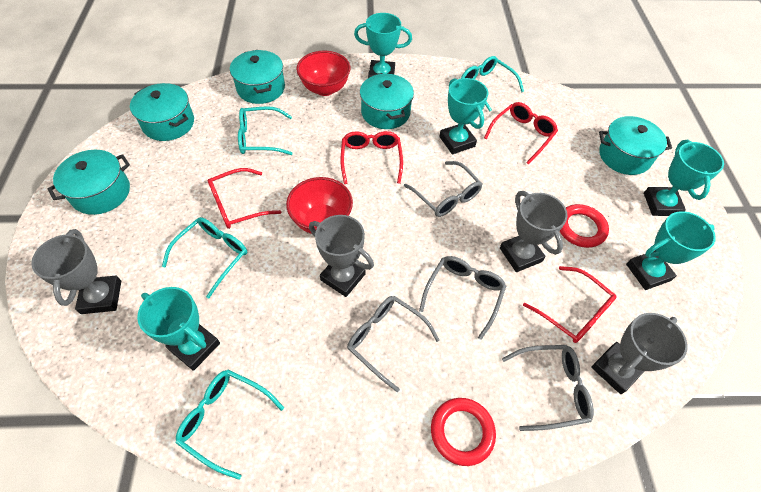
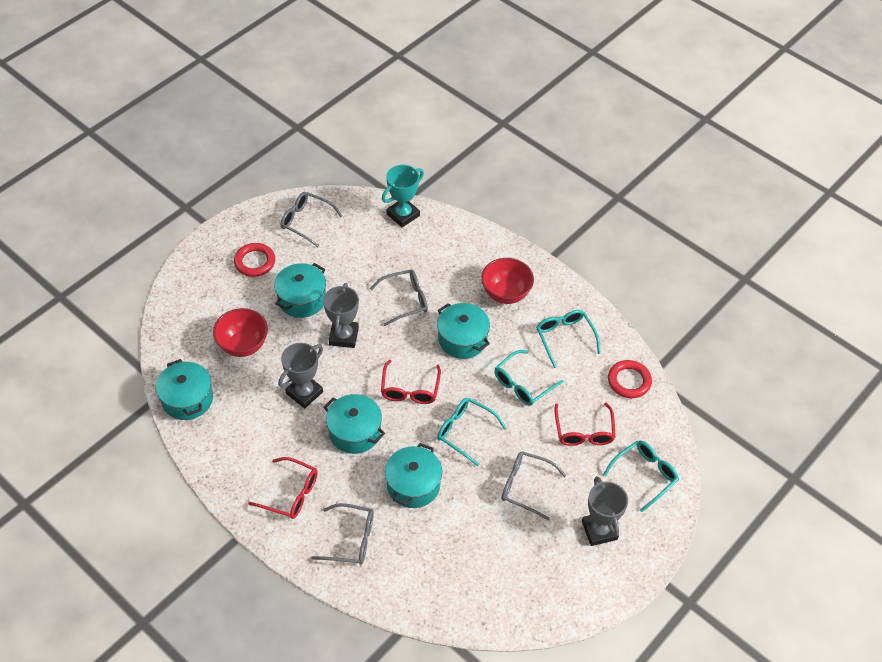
grey trophy: 4 -> 3
red glasses: 4 -> 3
turquoise trophy: 5 -> 1

